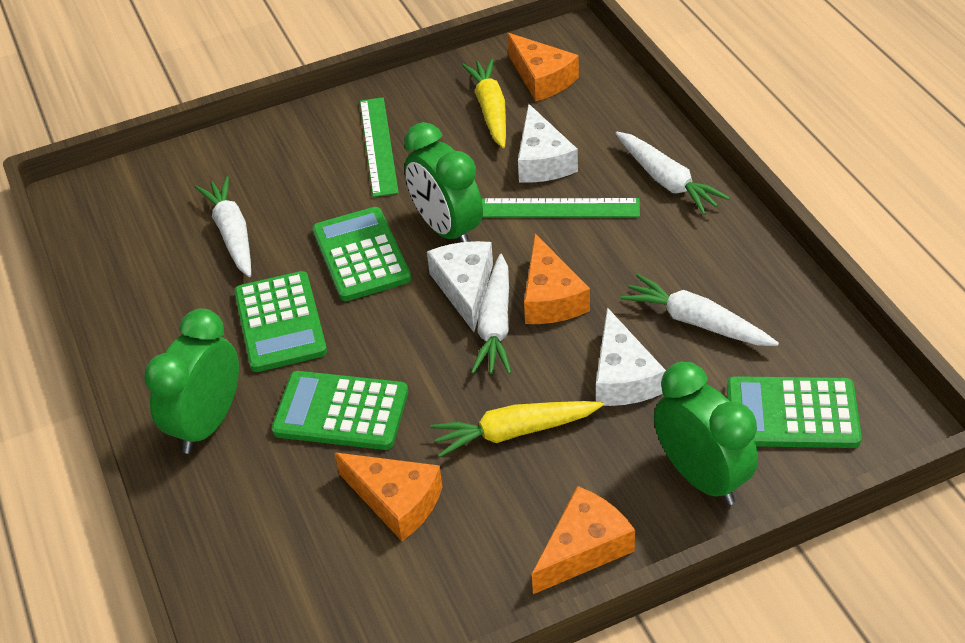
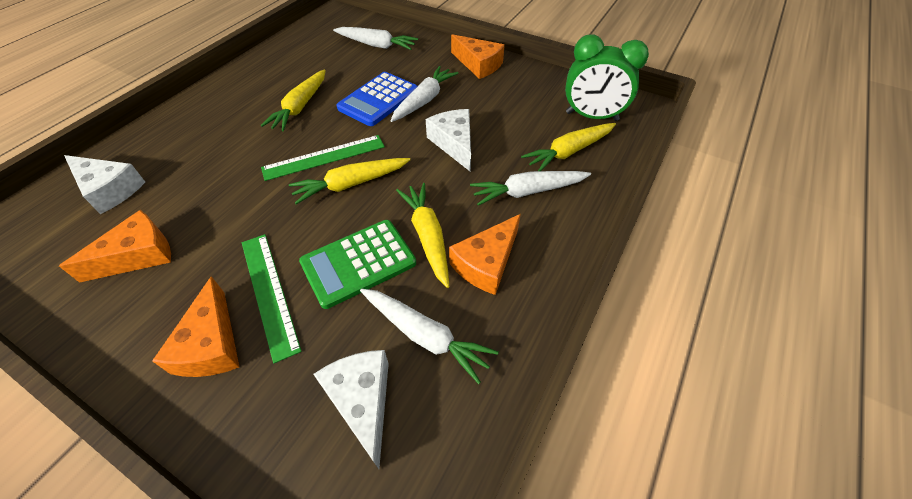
blue calculator: 0 -> 1
green calculator: 4 -> 1
green clock: 3 -> 1
yellow carrot: 2 -> 4

